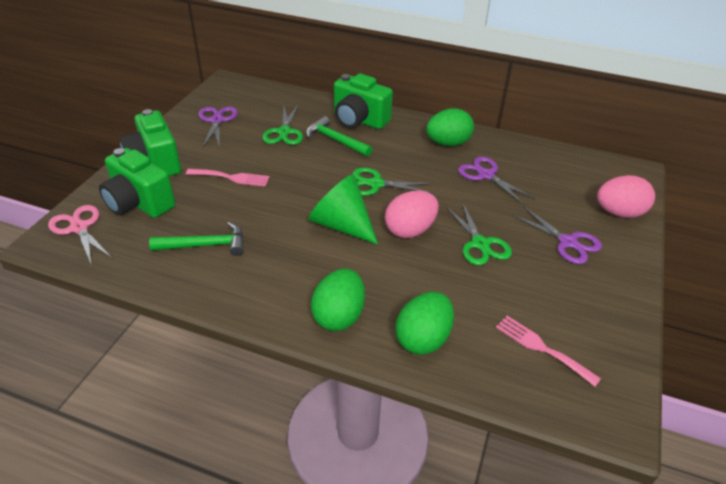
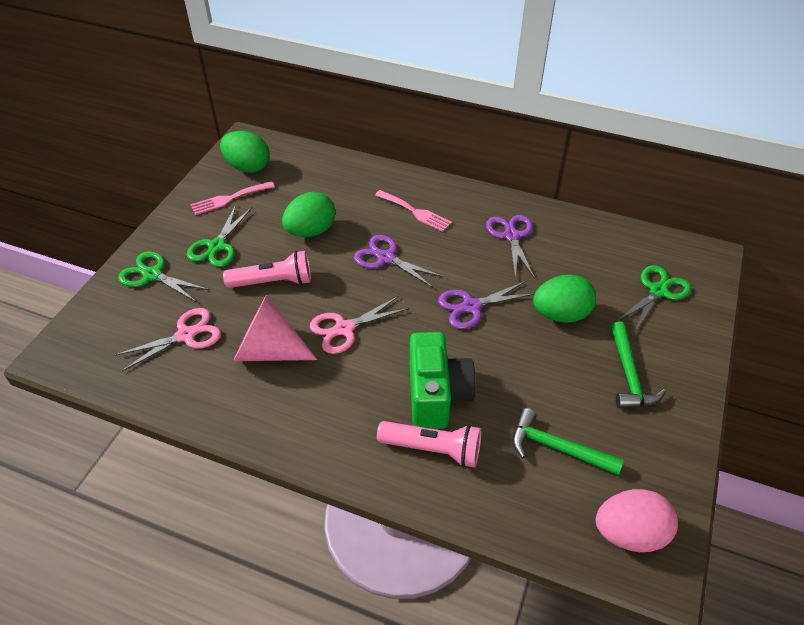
green camera: 3 -> 1
green cone: 1 -> 0
pink cone: 0 -> 1
pink egg: 2 -> 1
pink flashlight: 0 -> 2
pink scissors: 1 -> 2

